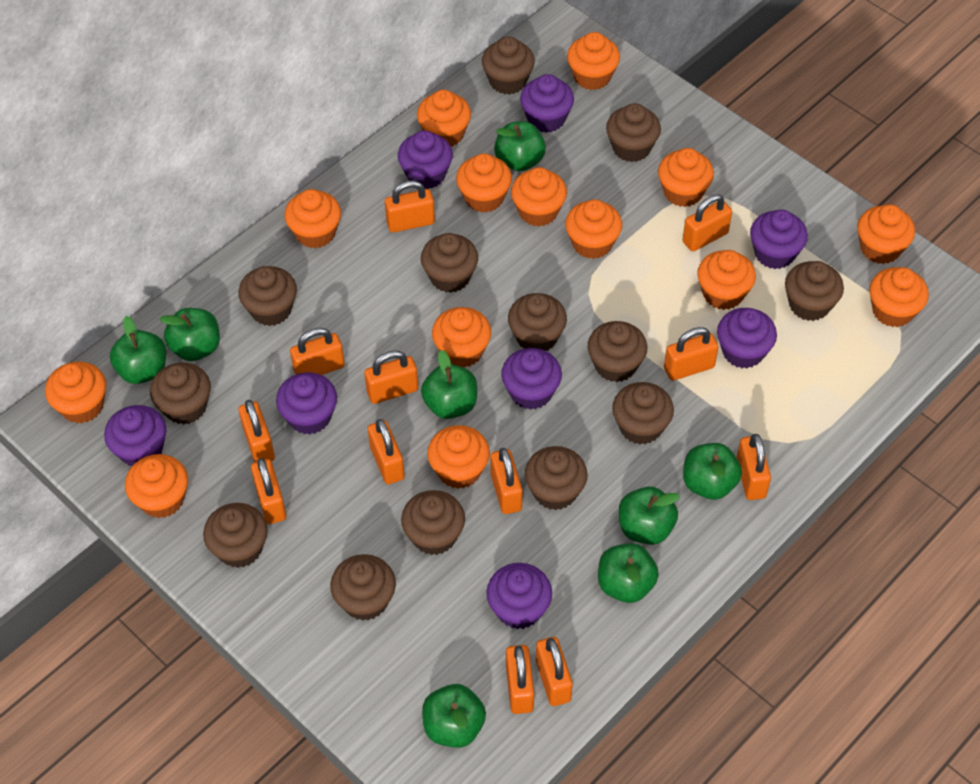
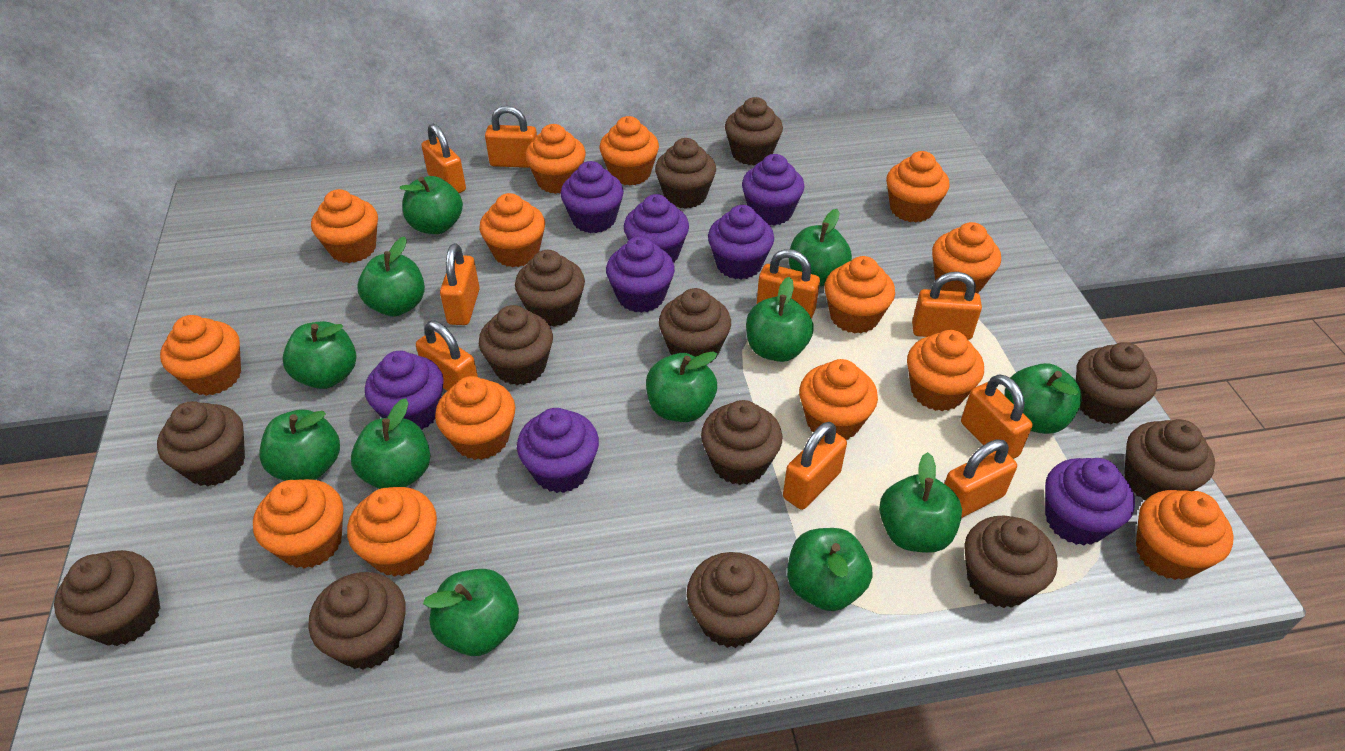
green apple: 8 -> 12
orange padlock: 12 -> 9

